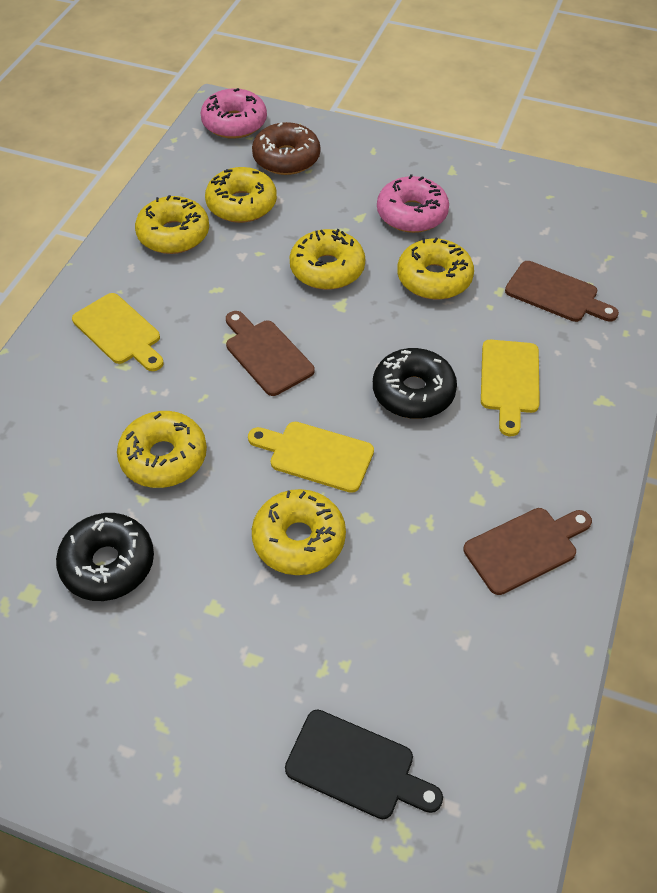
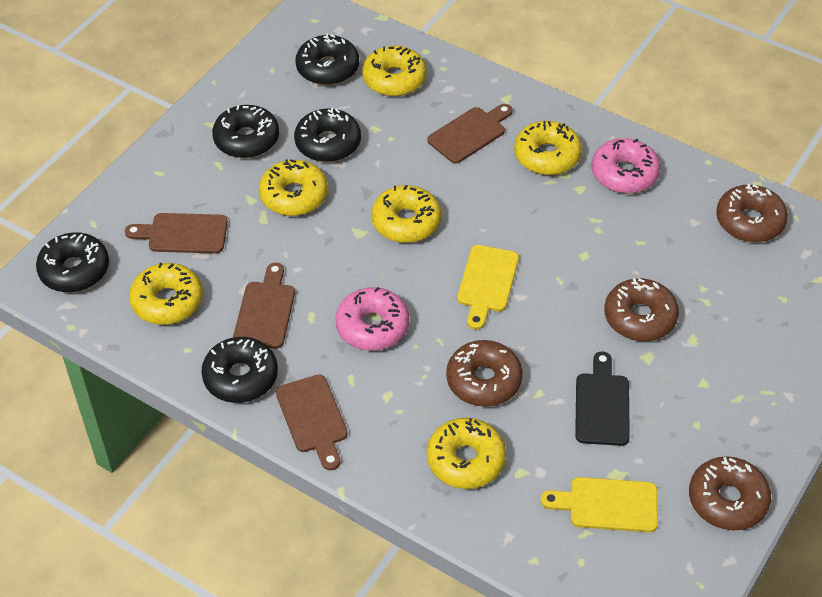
black donut: 2 -> 5
brown cutting board: 3 -> 4
brown donut: 1 -> 4
yellow cutting board: 3 -> 2

